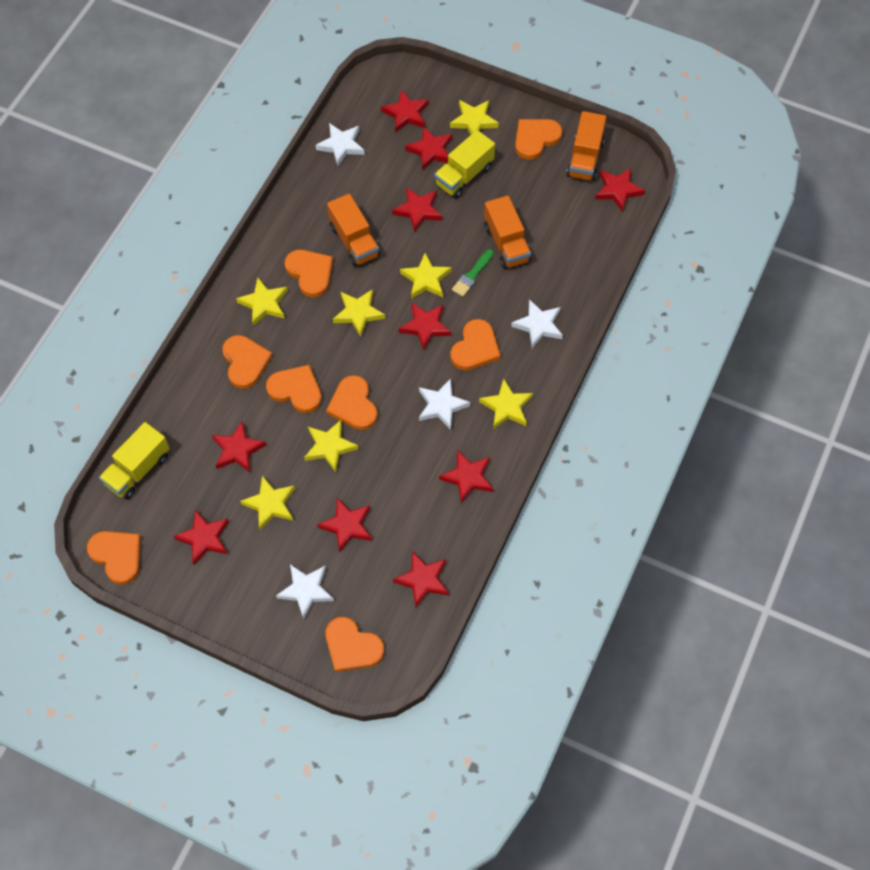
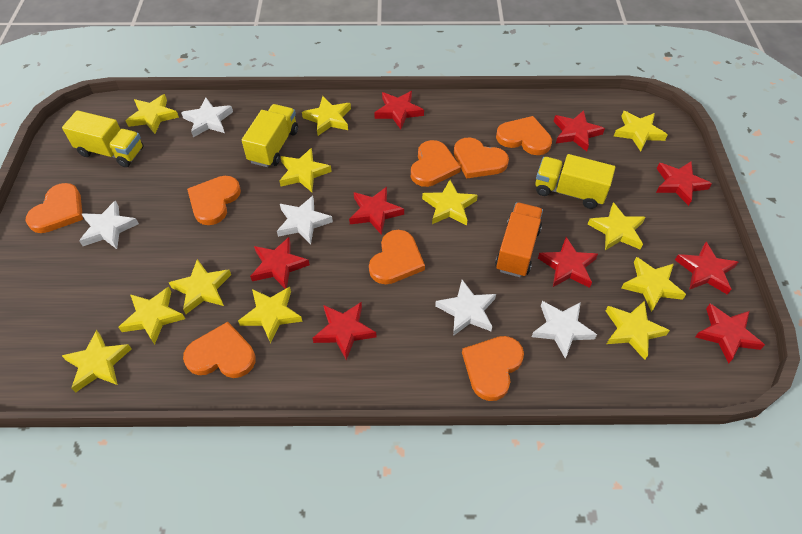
green brush: 1 -> 0
orange truck: 3 -> 1
red star: 10 -> 9
white star: 4 -> 5
yellow star: 7 -> 12
yellow truck: 2 -> 3

